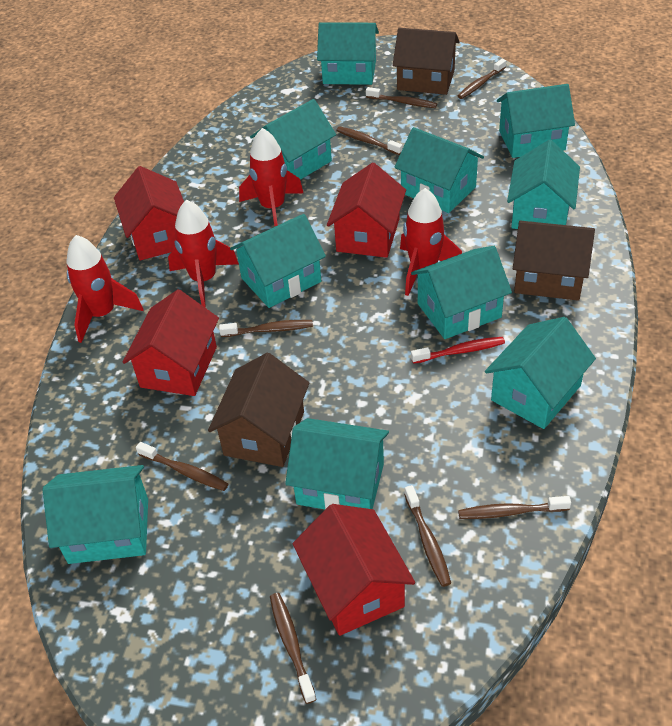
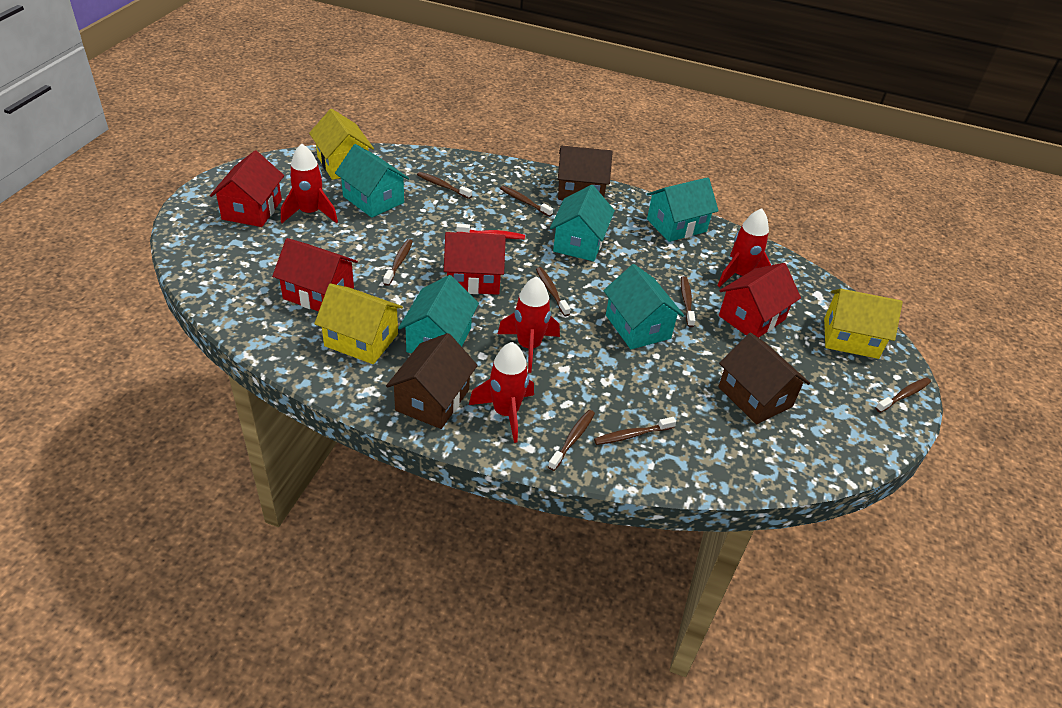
turquoise house: 10 -> 5
yellow house: 0 -> 3

